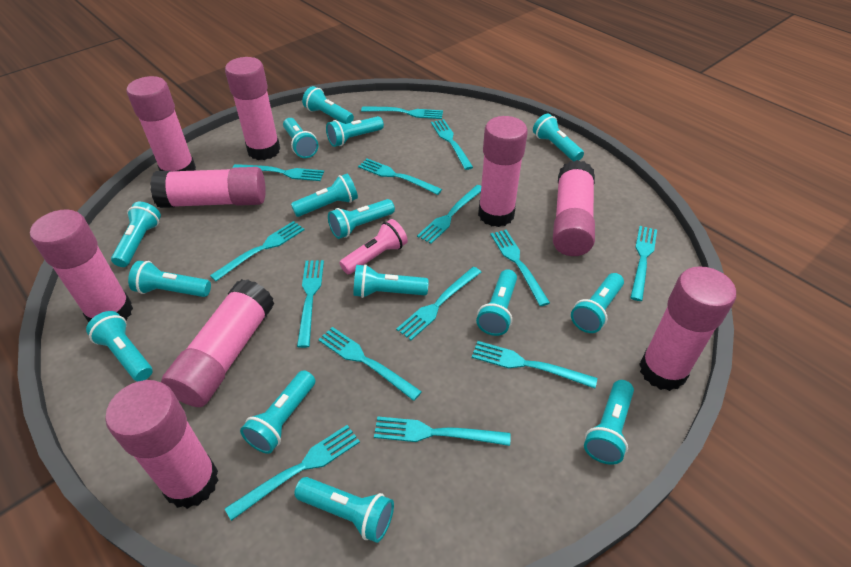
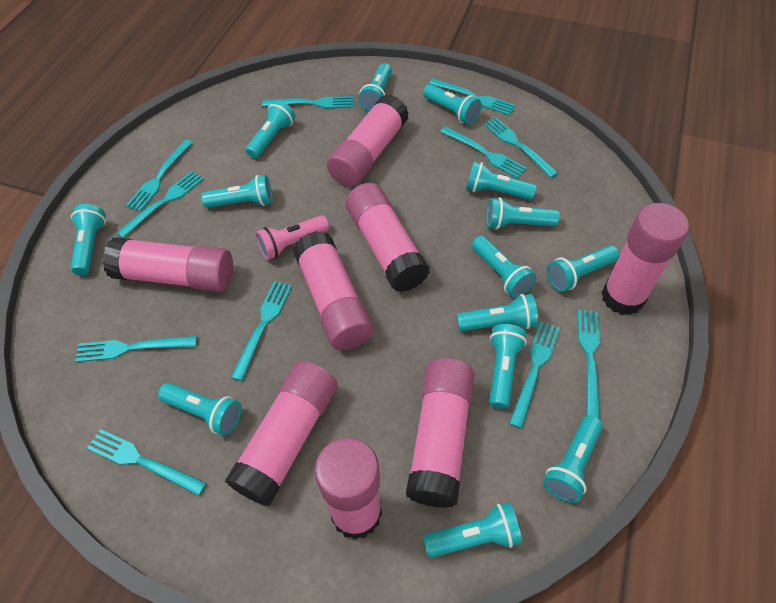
pink glue stick: 9 -> 8
turquoise flashlight: 15 -> 14
turquoise fork: 14 -> 11

